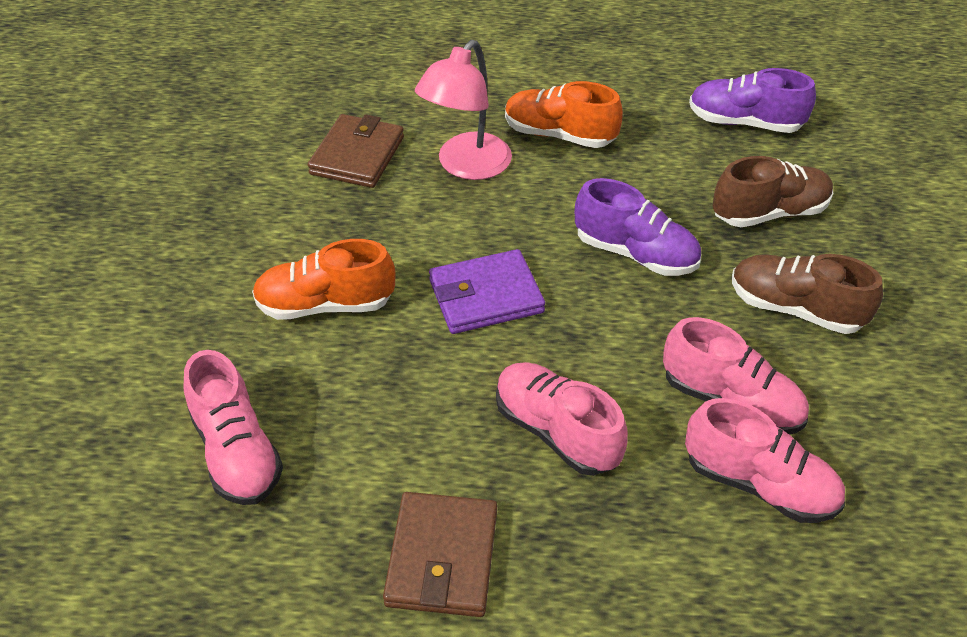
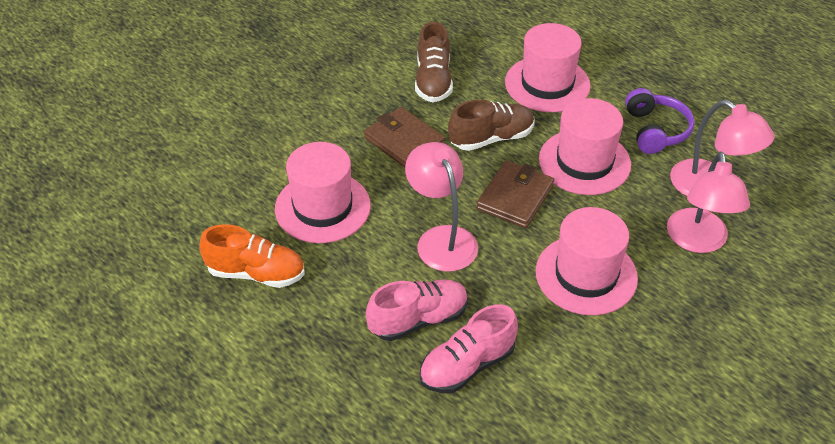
orange shoe: 2 -> 1
pink hat: 0 -> 4
pink lamp: 1 -> 3
pink shoe: 4 -> 2
purple headphones: 0 -> 1
purple shoe: 2 -> 0
purple wallet: 1 -> 0

